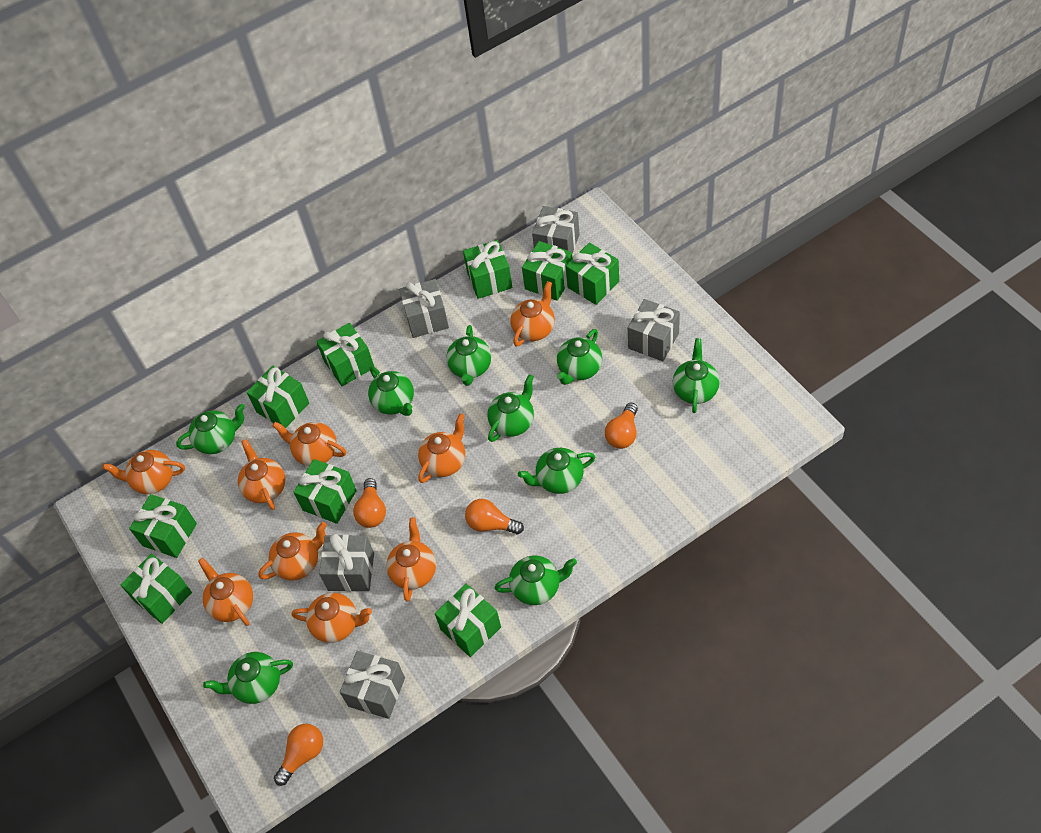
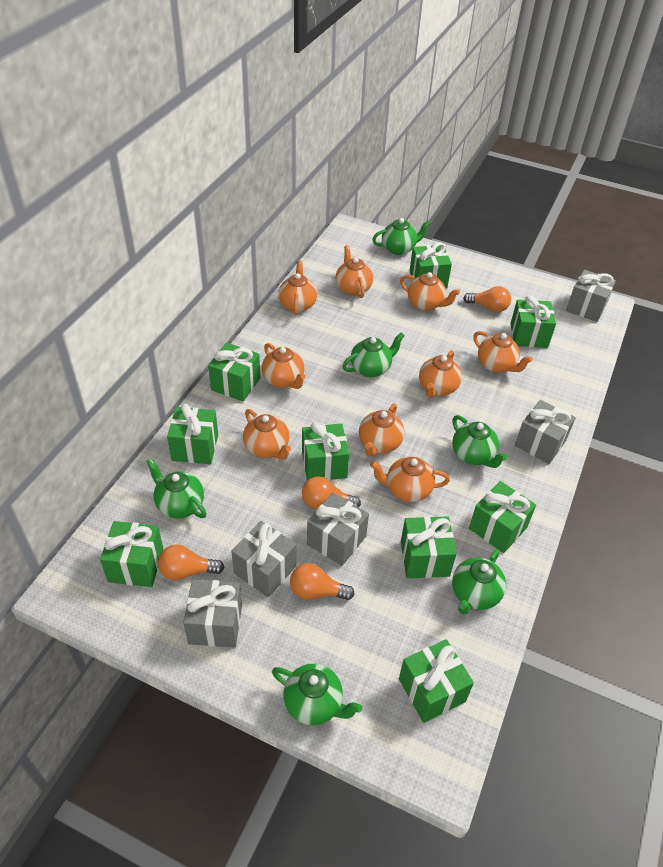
green teapot: 9 -> 6

